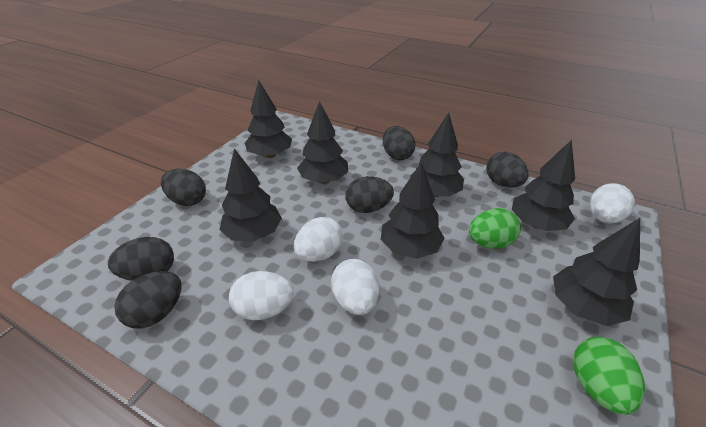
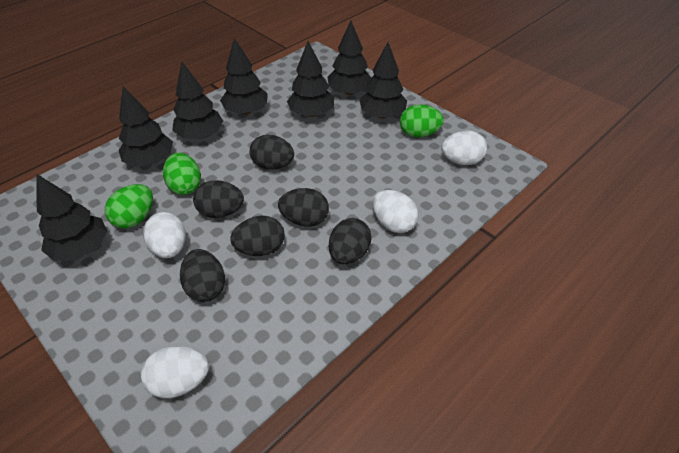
green egg: 2 -> 3

